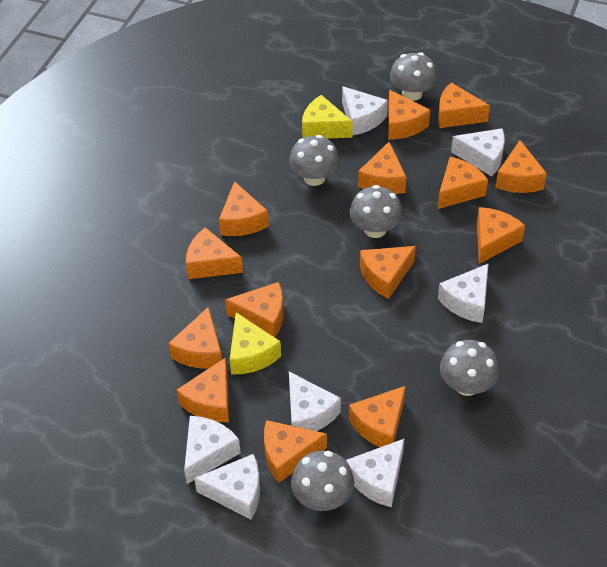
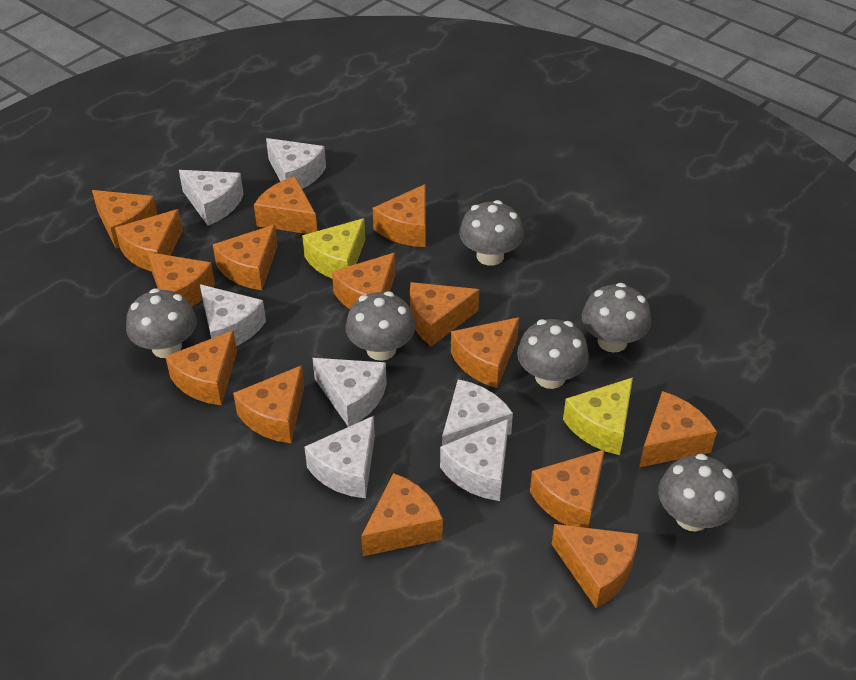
grey mushroom: 5 -> 6
orange cheese: 14 -> 15

